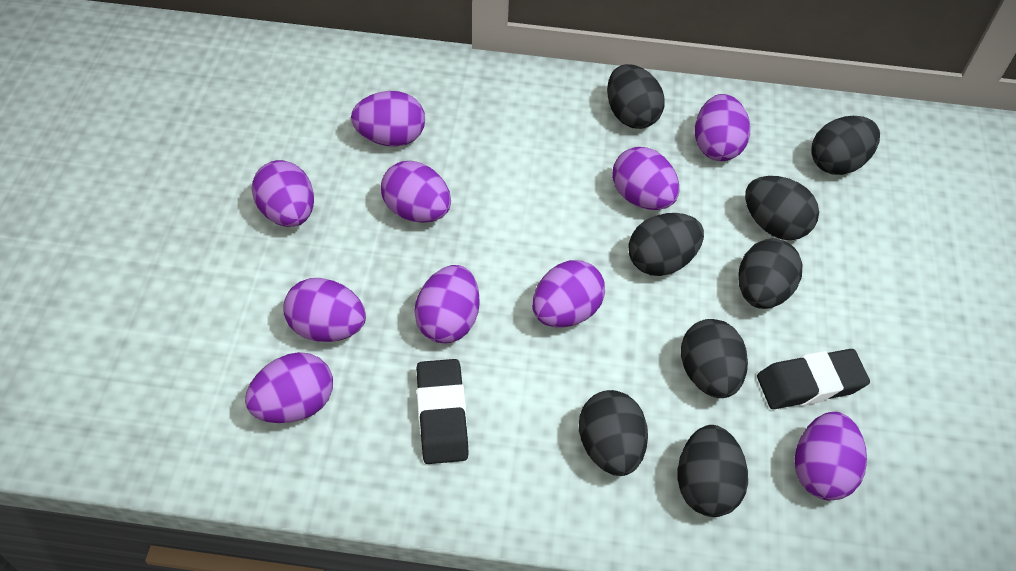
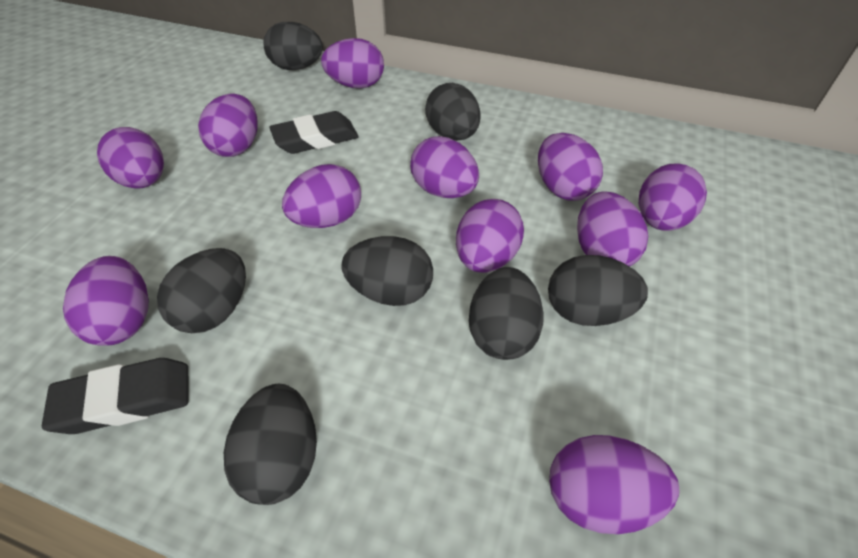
black egg: 8 -> 7
purple egg: 10 -> 11

